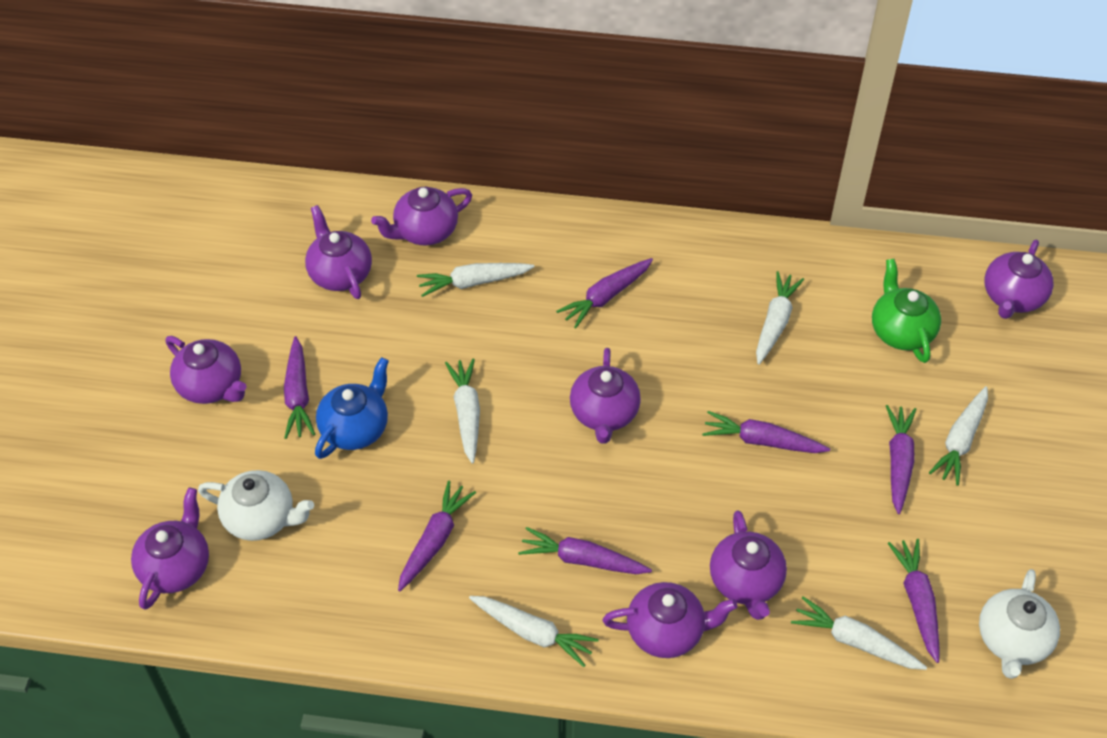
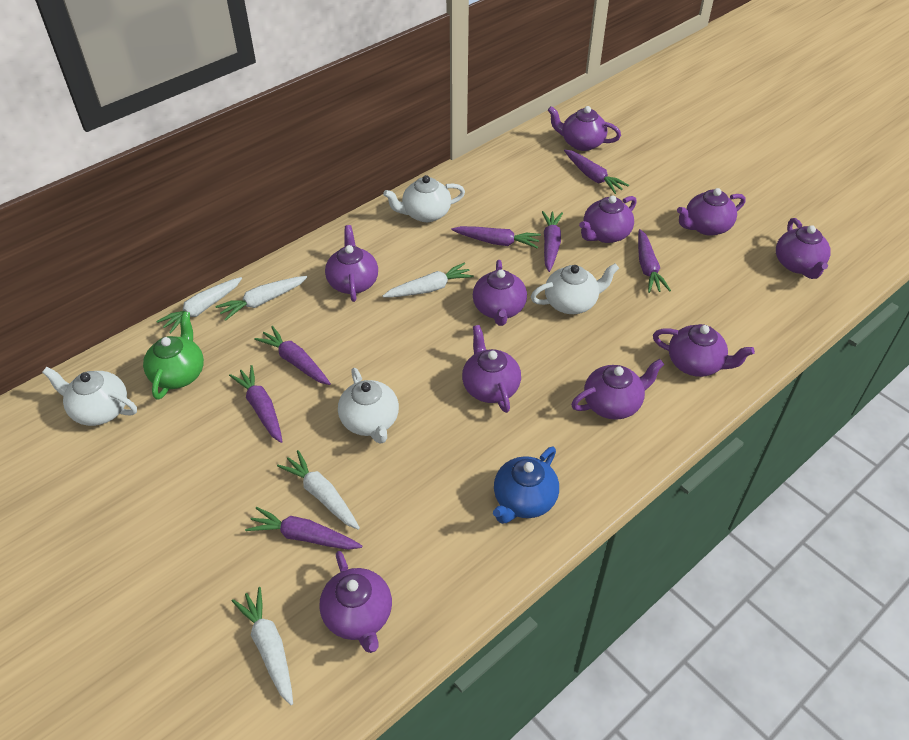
purple teapot: 8 -> 10
white carrot: 6 -> 5
white teapot: 2 -> 4

